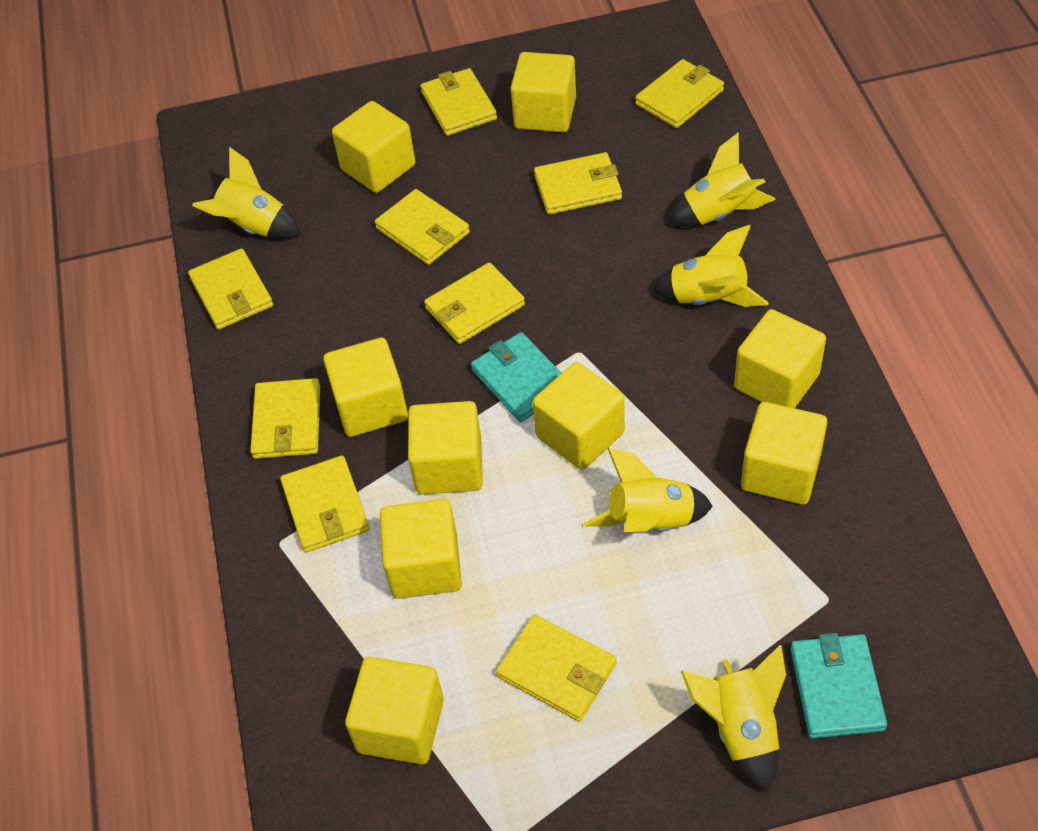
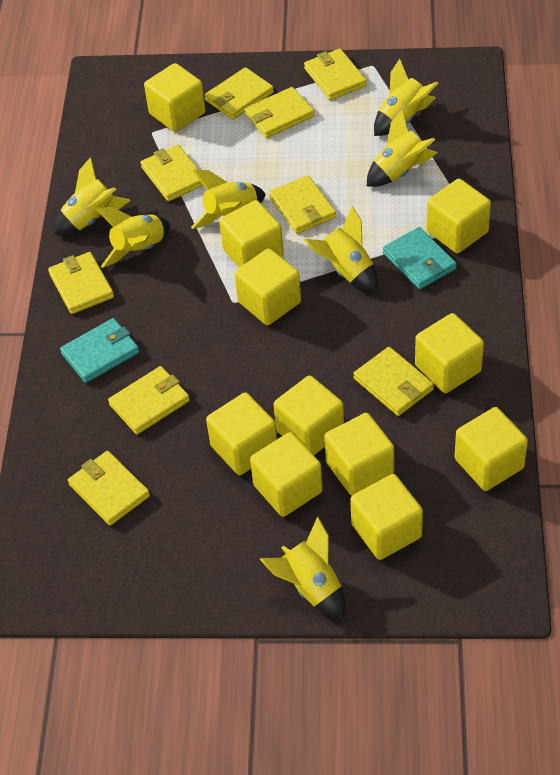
yellow cube: 9 -> 11
yellow rocket: 5 -> 7

